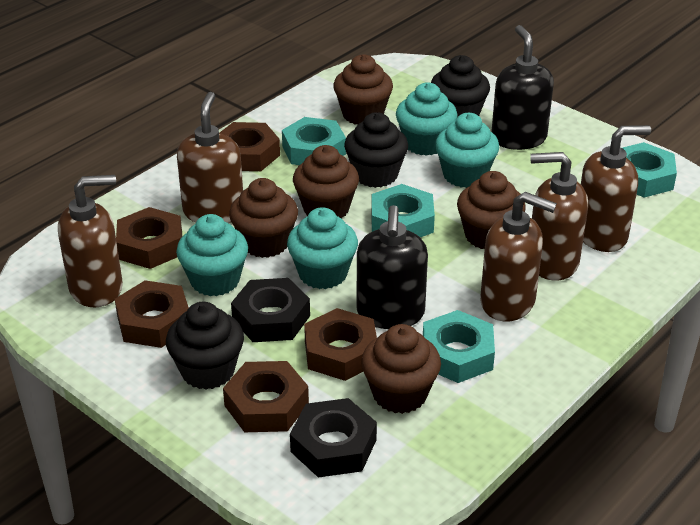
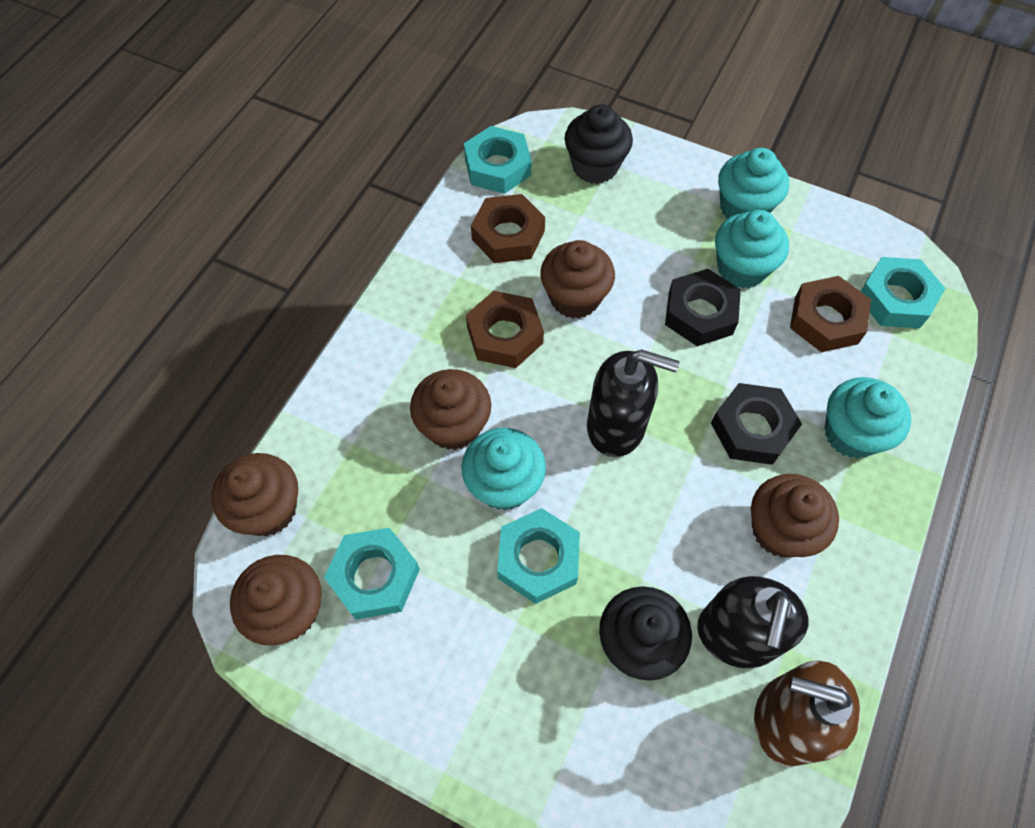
black cupcake: 3 -> 2
brown nut: 5 -> 3
brown soap dispenser: 5 -> 1

